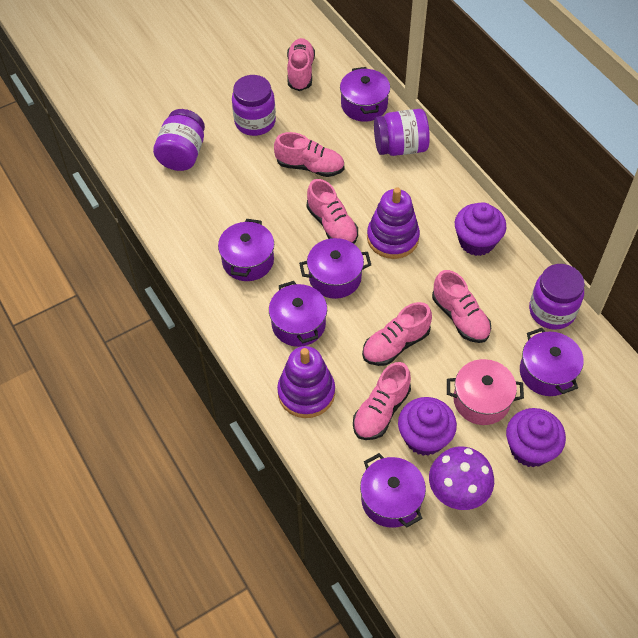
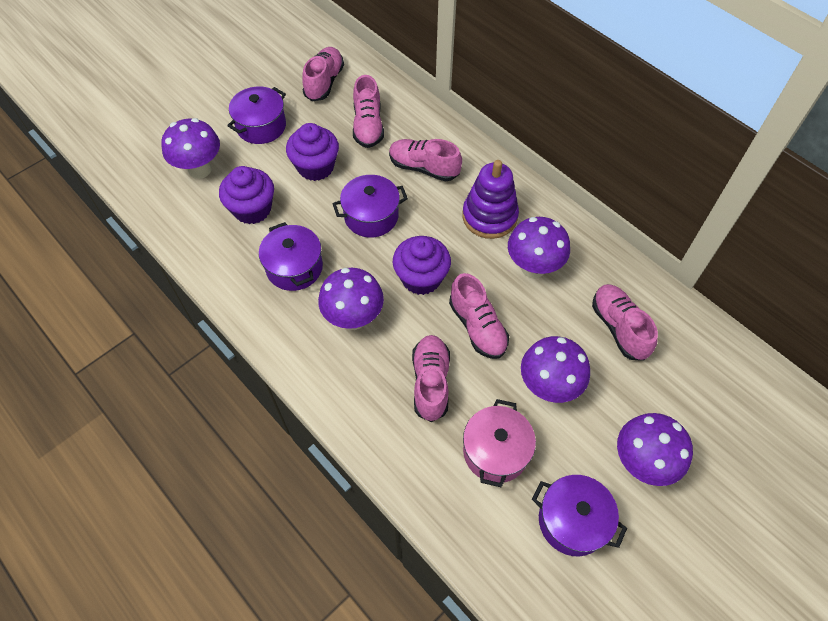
purple jar: 4 -> 0
purple mushroom: 1 -> 5
purple pot: 6 -> 4
purple stacking toy: 2 -> 1

